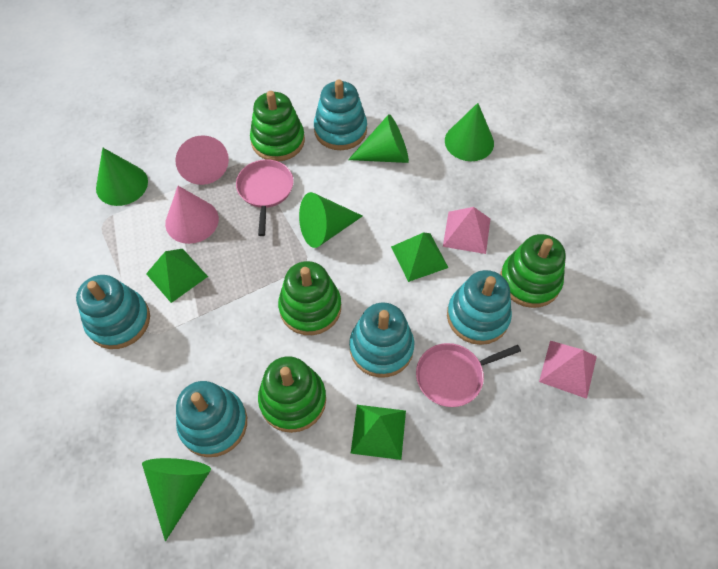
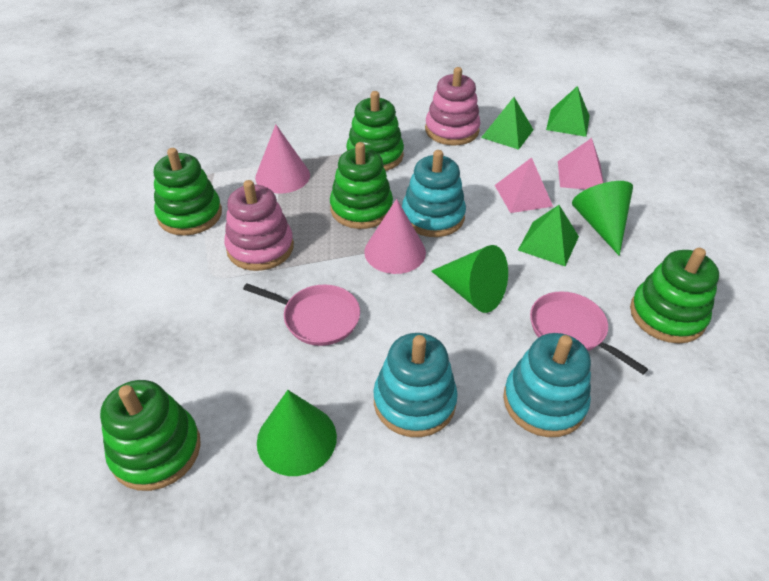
green cone: 5 -> 3
green stacking toy: 4 -> 5
pink stacking toy: 0 -> 2
turquoise stacking toy: 5 -> 3

